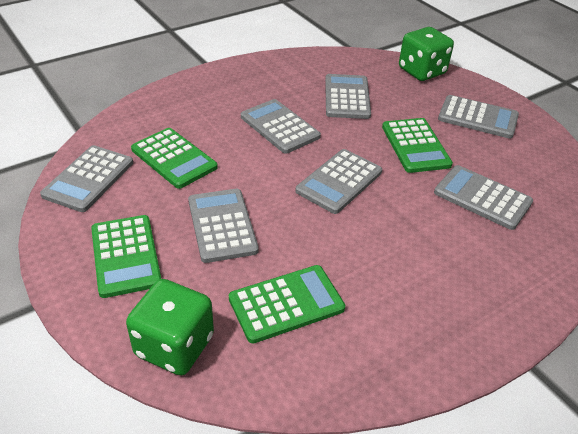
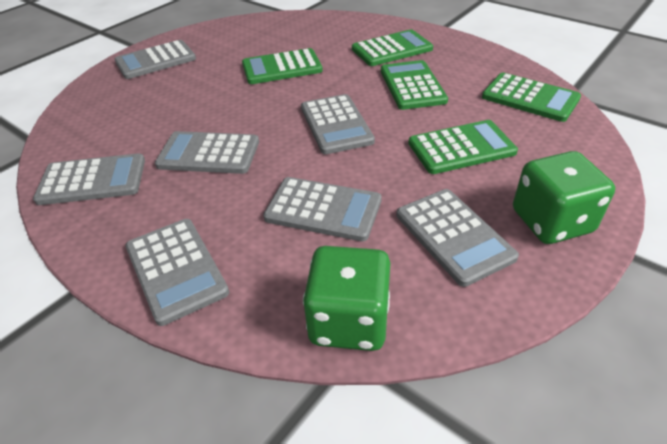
green calculator: 4 -> 5

